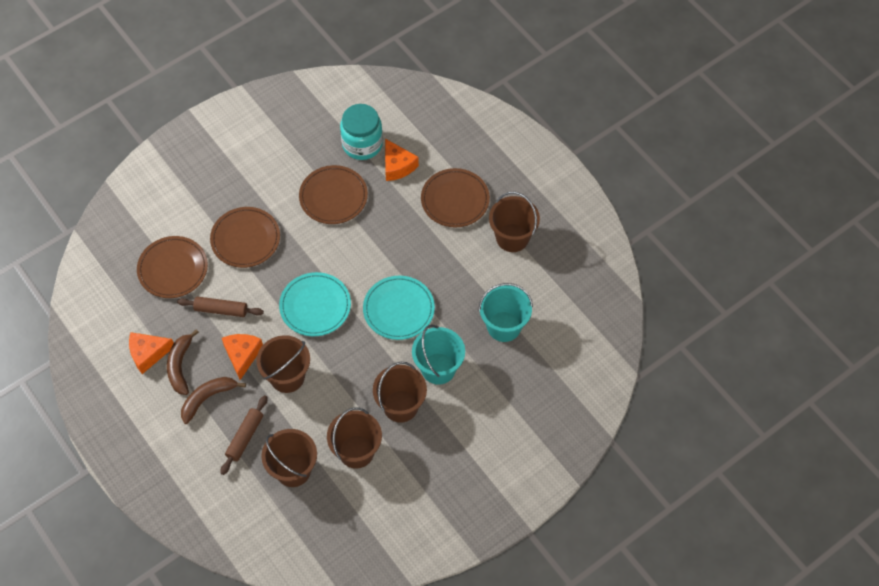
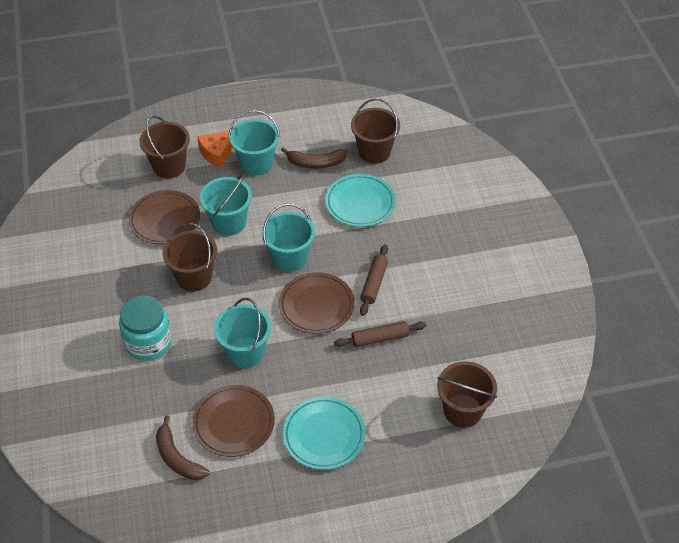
brown bucket: 5 -> 4
brown plate: 4 -> 3
orange cheese: 3 -> 1
turquoise bucket: 2 -> 4

